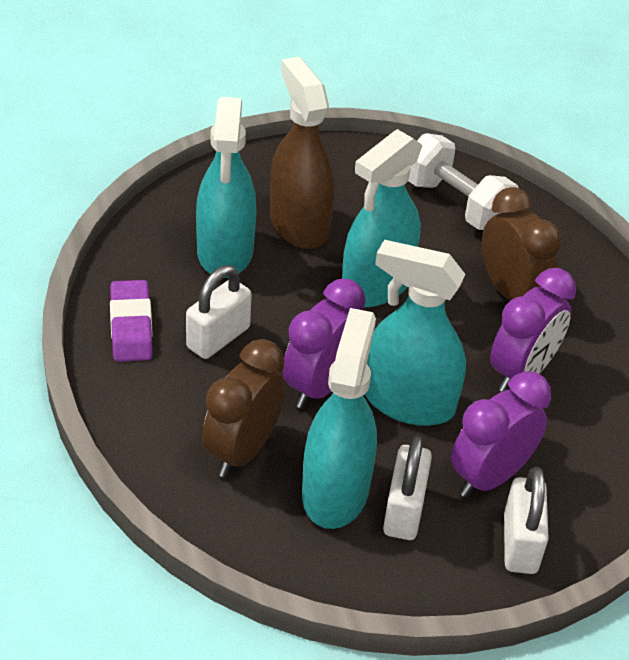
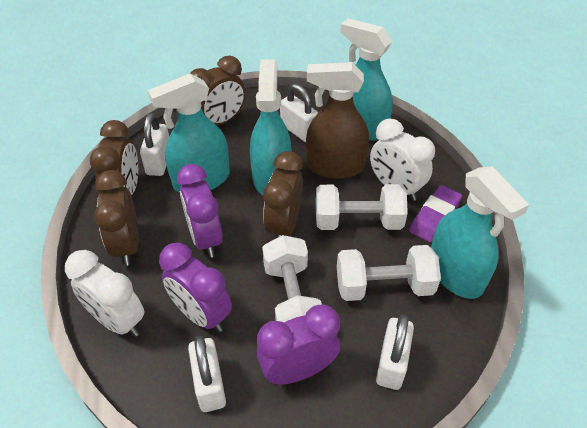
brown clock: 2 -> 4
white clock: 0 -> 2
white dumbbell: 1 -> 3
white padlock: 3 -> 4

